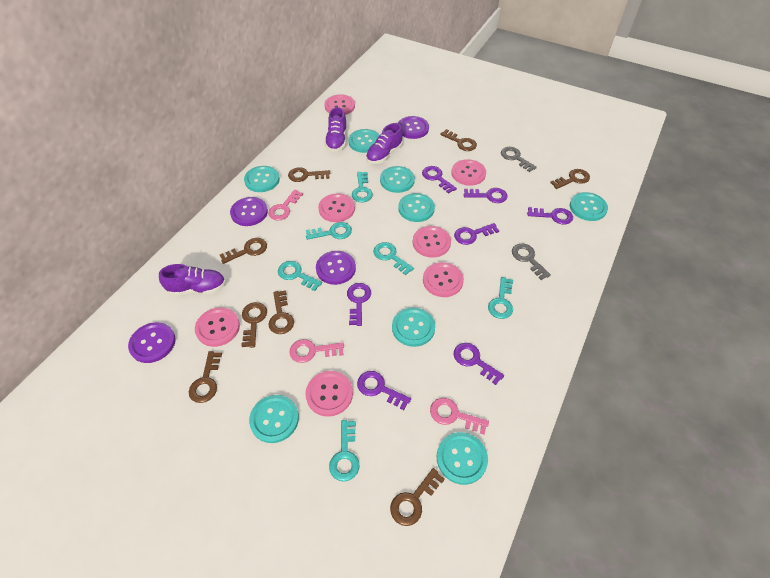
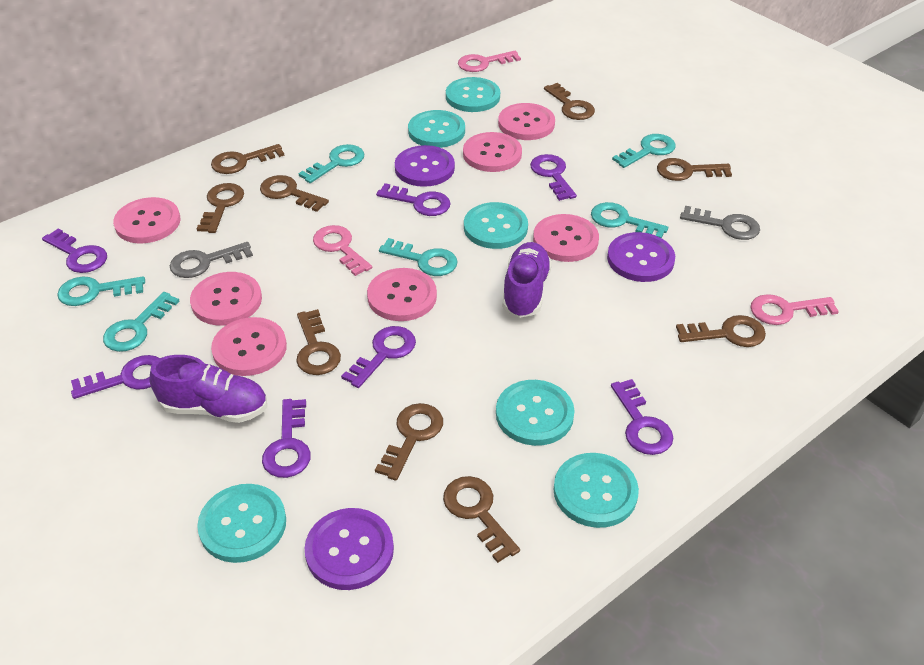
brown key: 8 -> 9
purple button: 4 -> 3
purple shoe: 3 -> 2
turquoise button: 8 -> 6

